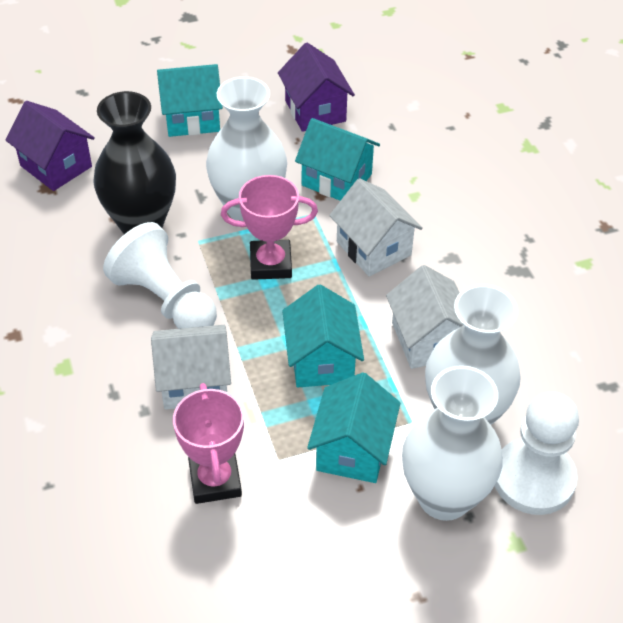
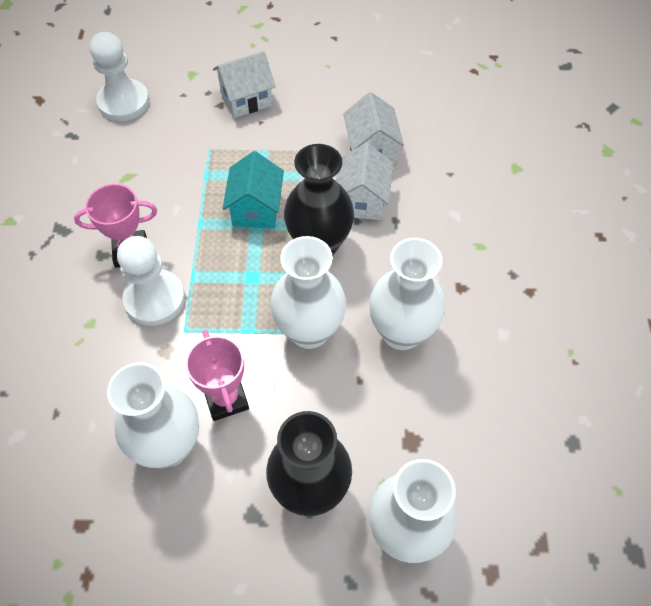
black vase: 1 -> 2
purple house: 2 -> 0
turquoise house: 4 -> 1
white vase: 3 -> 4

